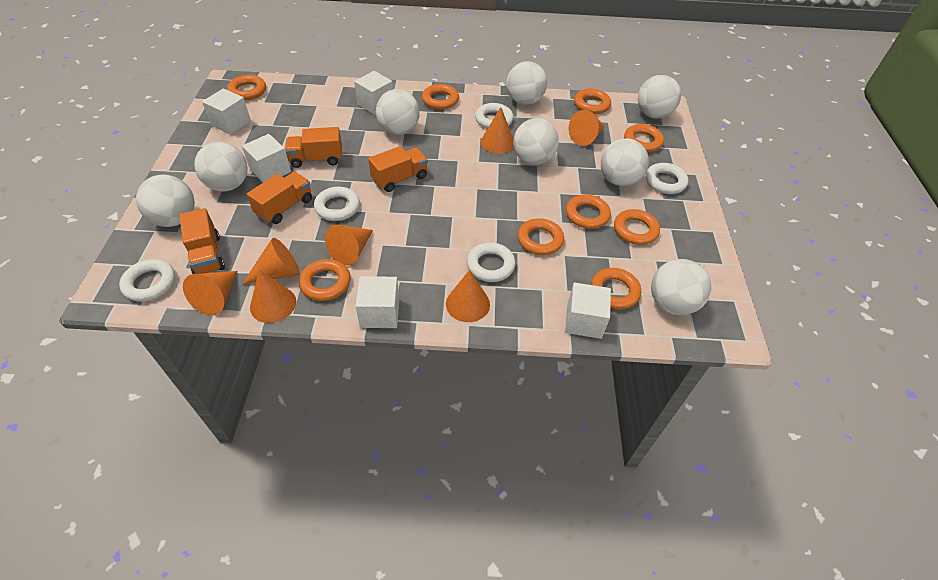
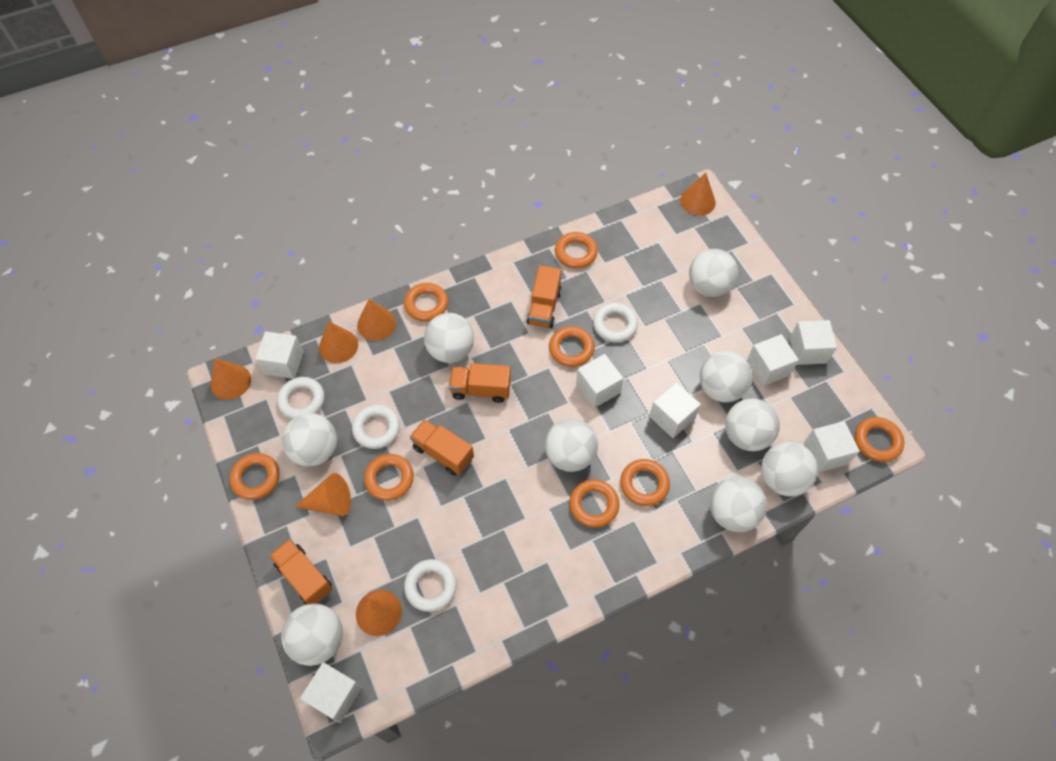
orange cone: 7 -> 6
orange ring: 9 -> 8
white ball: 8 -> 9
white cube: 5 -> 7
white ring: 5 -> 4

